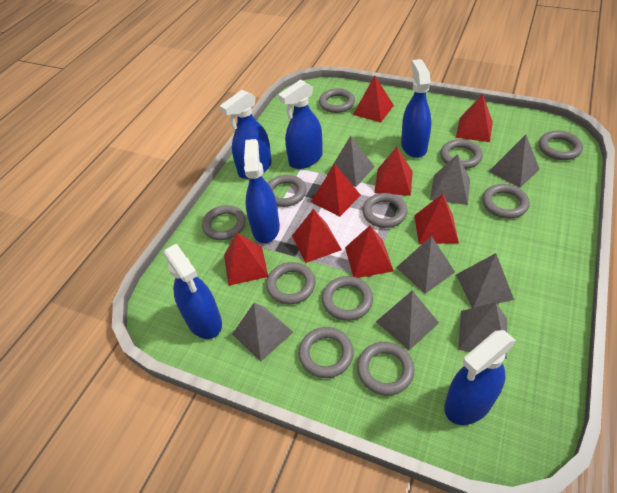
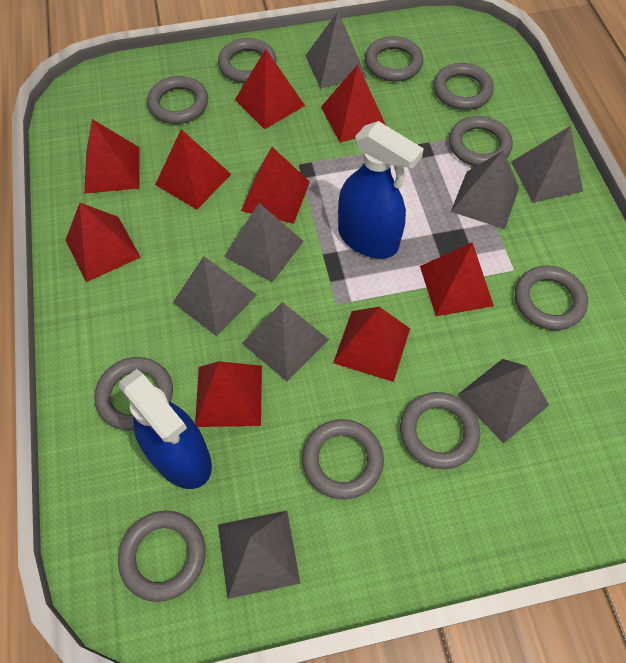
blue spray bottle: 6 -> 2
grey ring: 11 -> 10
red pyramid: 8 -> 9

